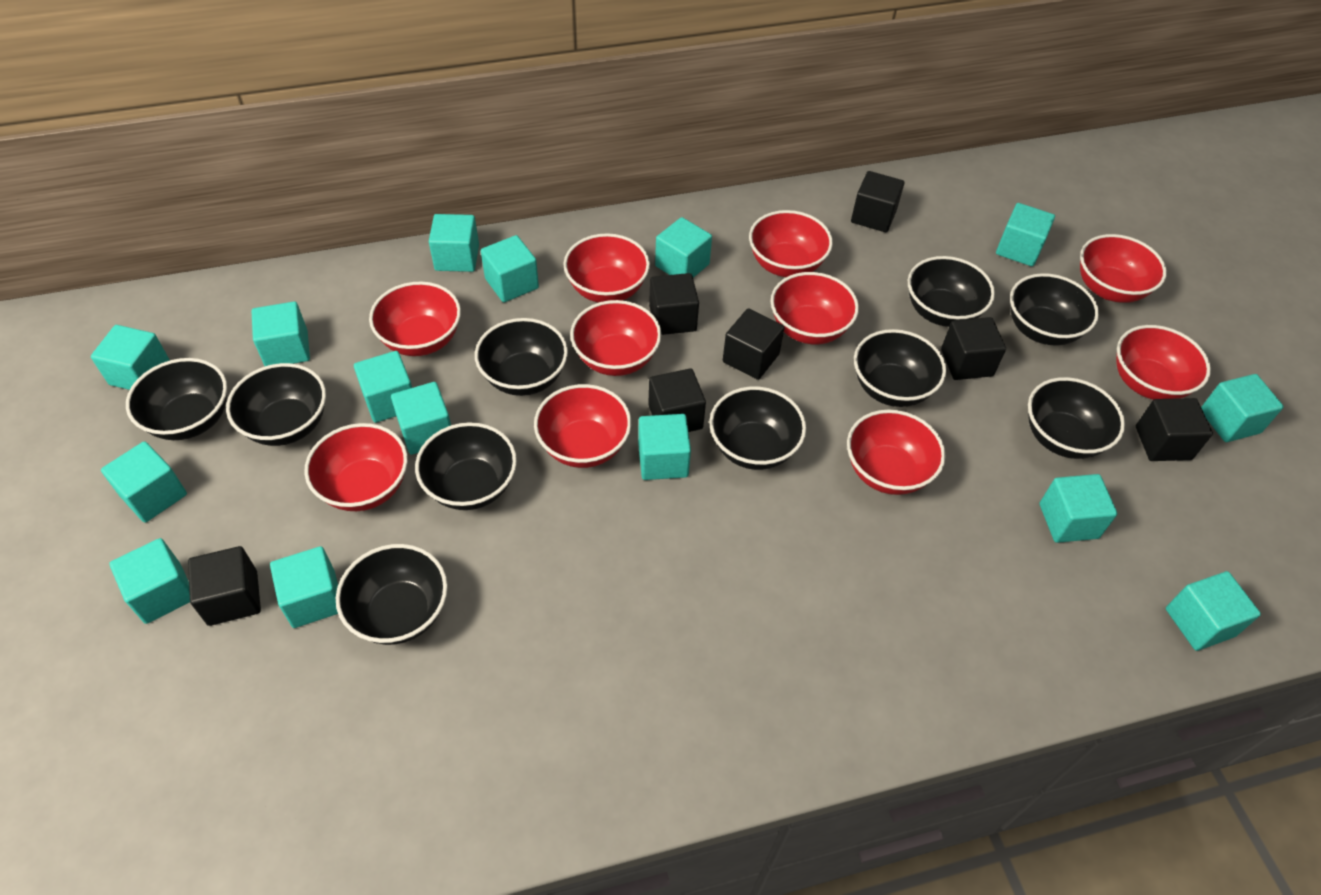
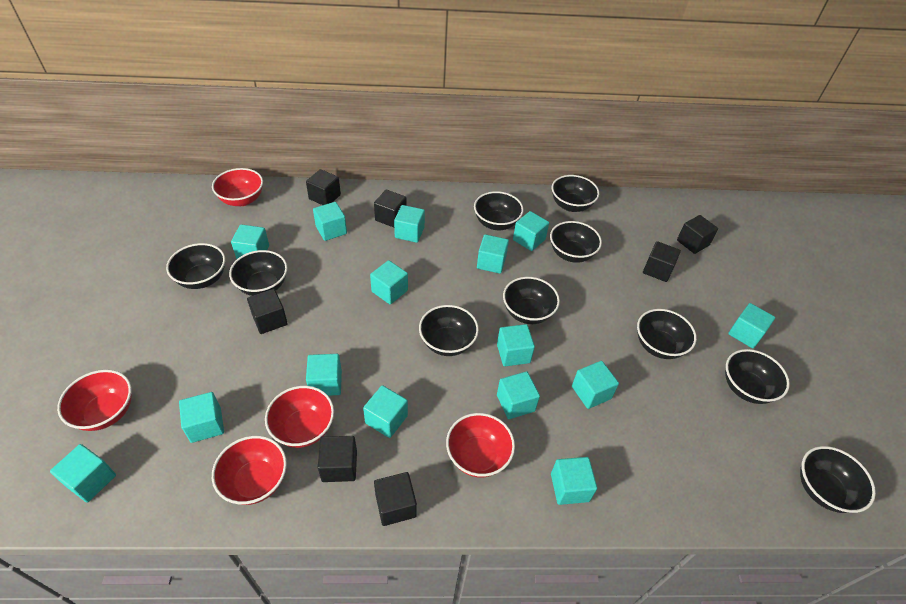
red bowl: 10 -> 5

